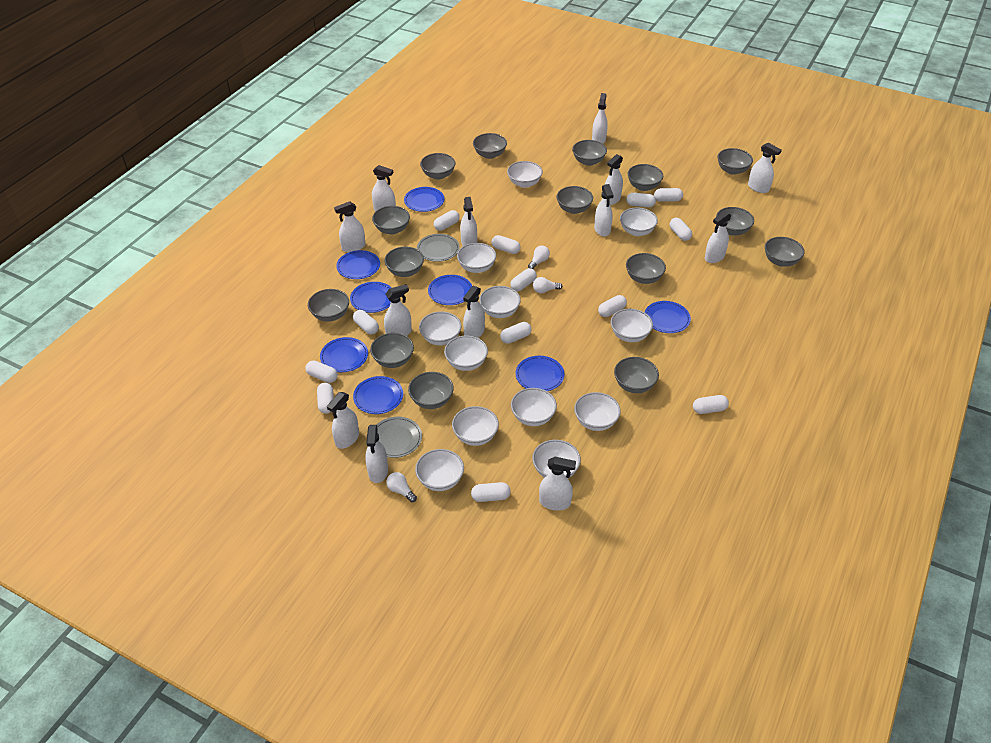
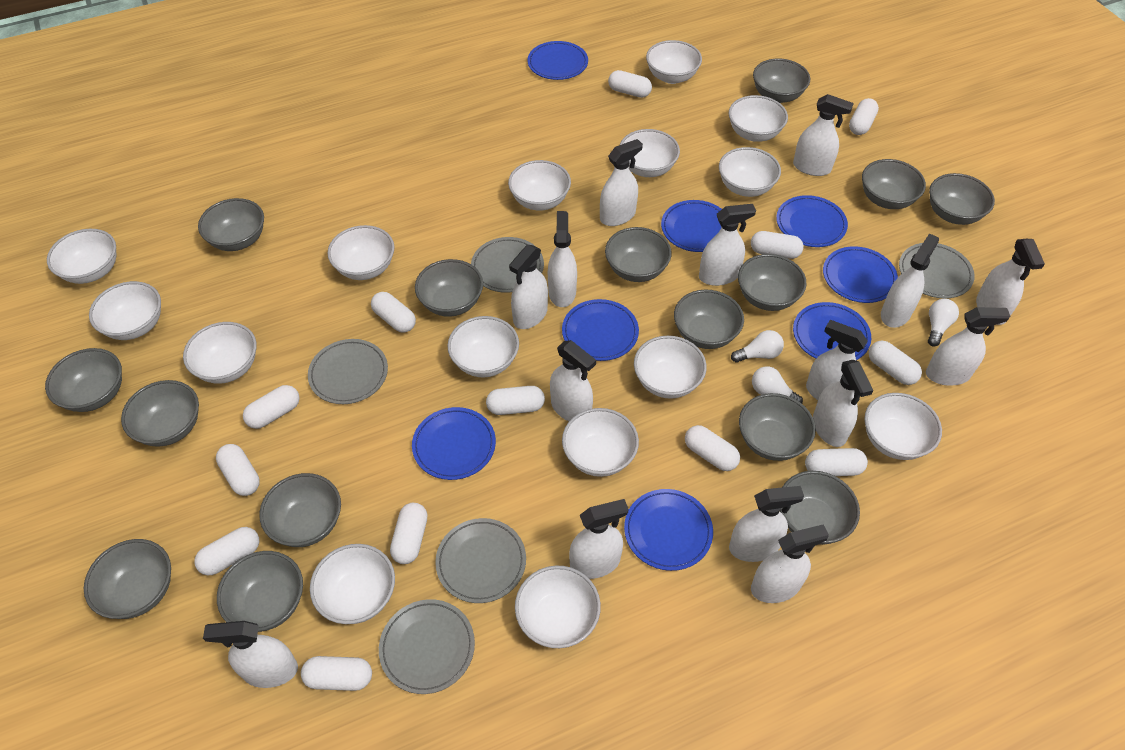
grey plate: 2 -> 5
white bowl: 12 -> 15
white spray bottle: 13 -> 15

